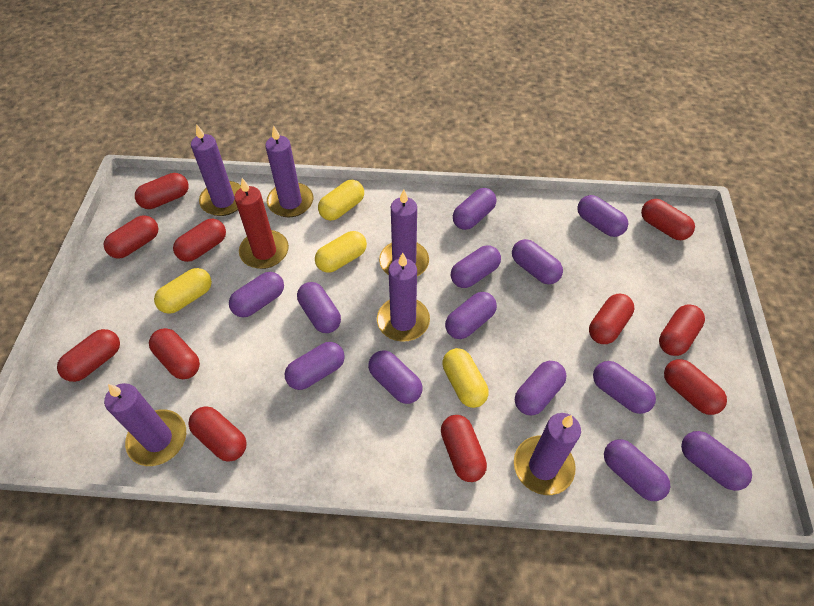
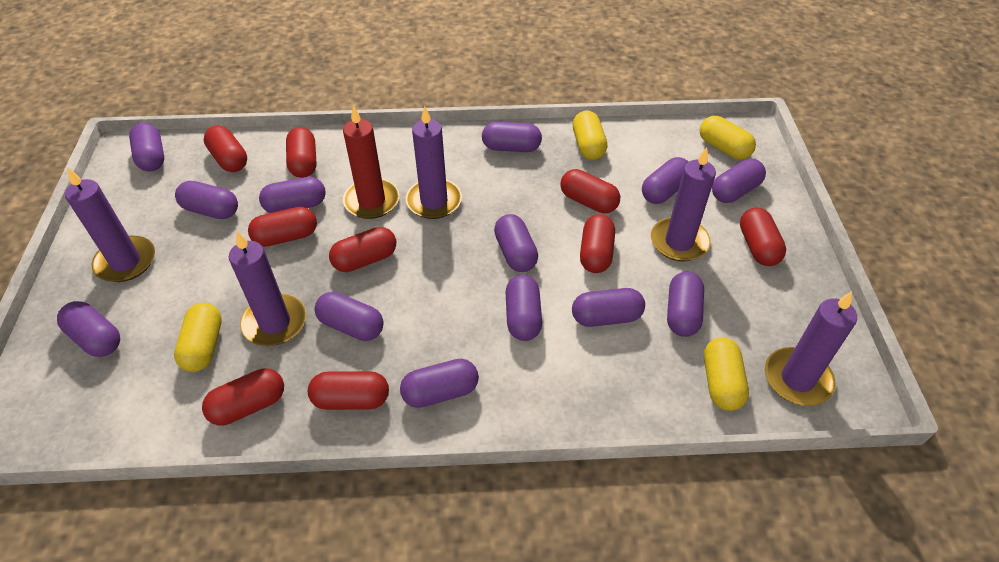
purple candle: 6 -> 5
red capsule: 11 -> 9

